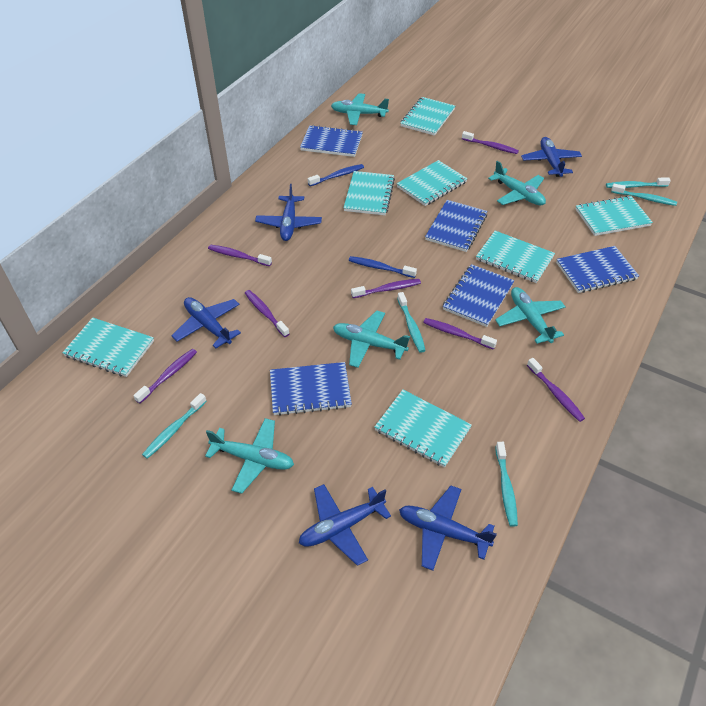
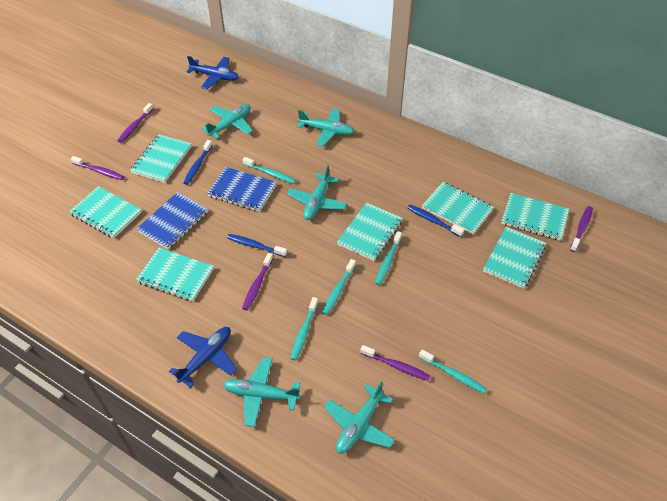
blue notebook: 5 -> 2
blue plane: 5 -> 2
blue toothbrush: 2 -> 3
purple toothbrush: 7 -> 5

